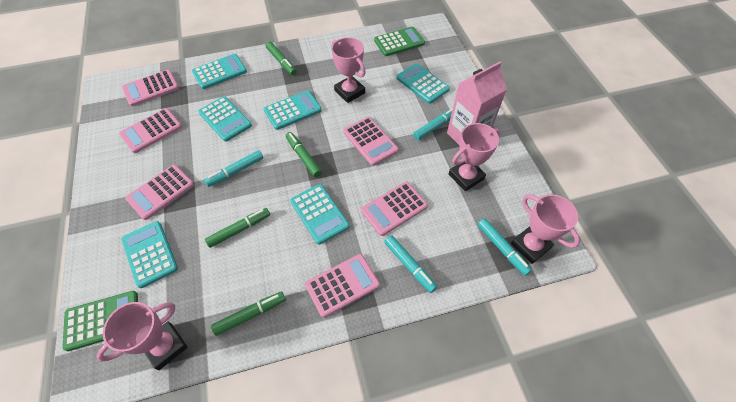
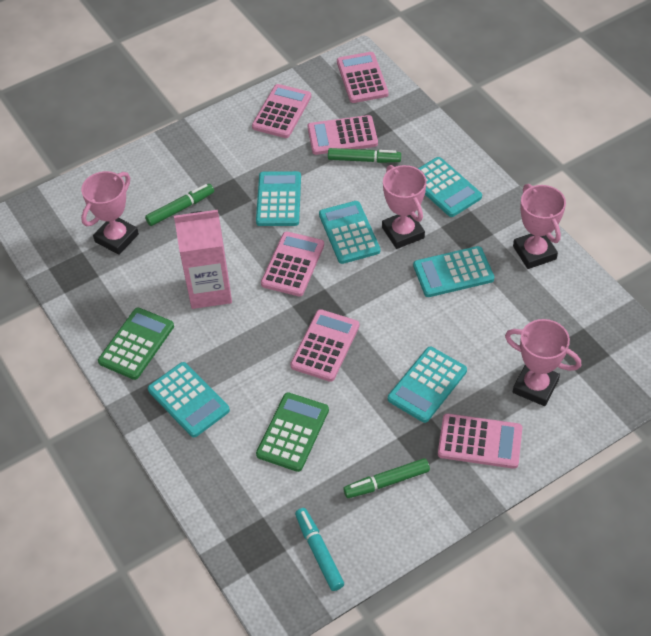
green marker: 4 -> 3
turquoise marker: 4 -> 1

